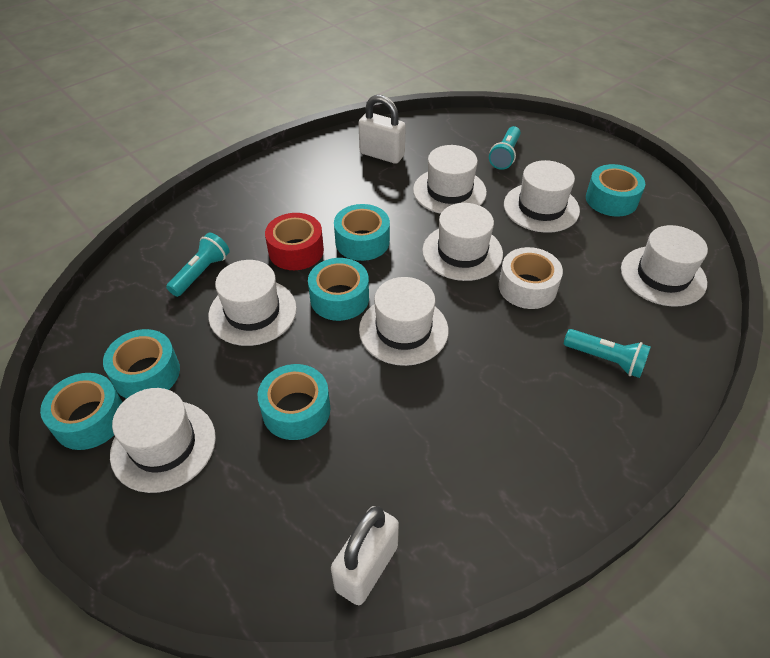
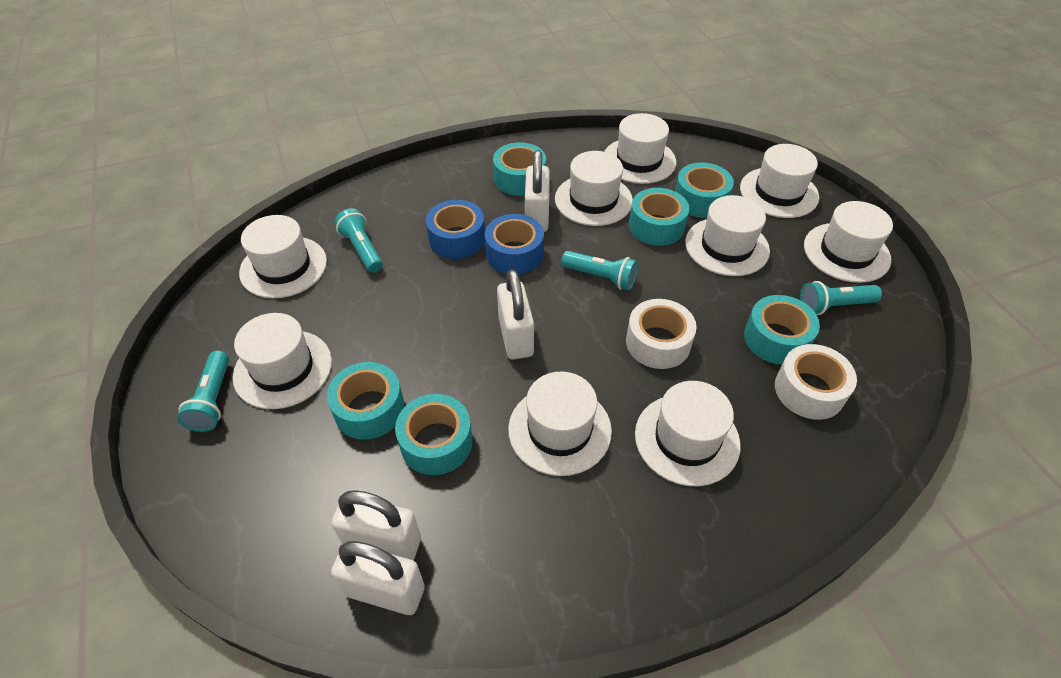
blue tape: 0 -> 2
red tape: 1 -> 0
turquoise flashlight: 3 -> 4
white hat: 7 -> 9
white padlock: 2 -> 4
white tape: 1 -> 2

